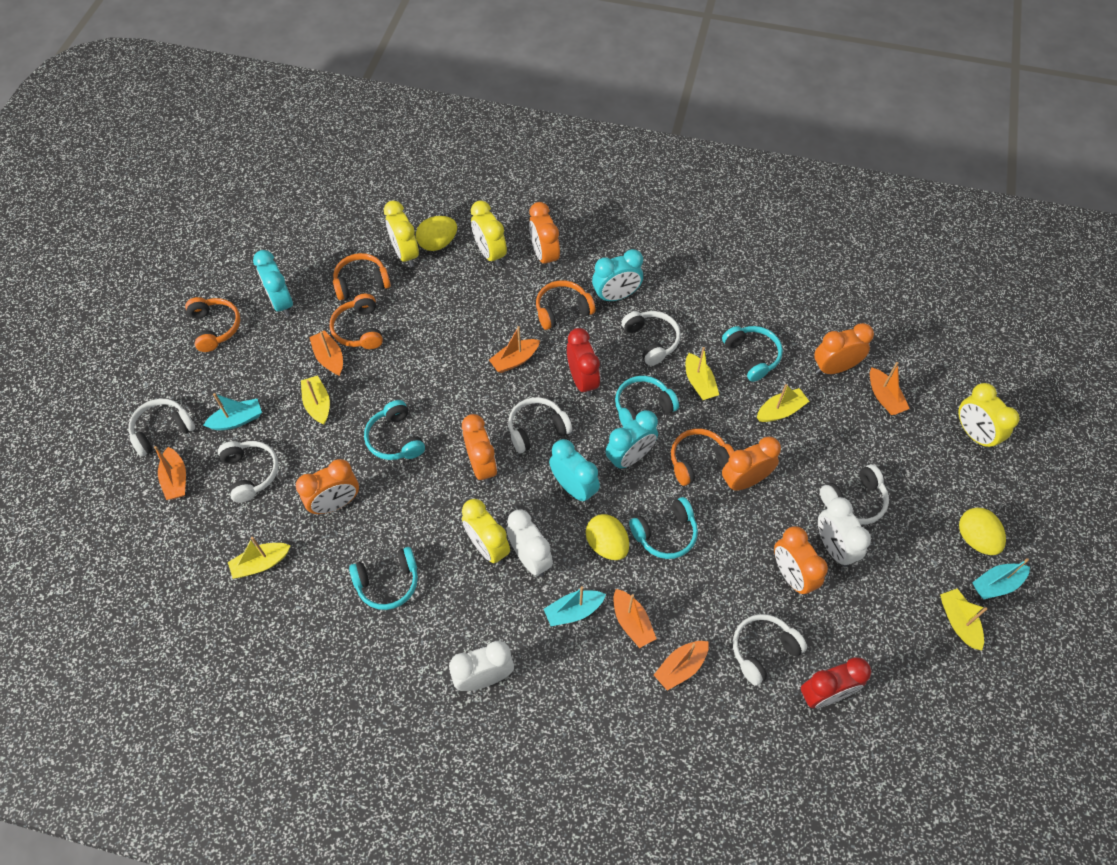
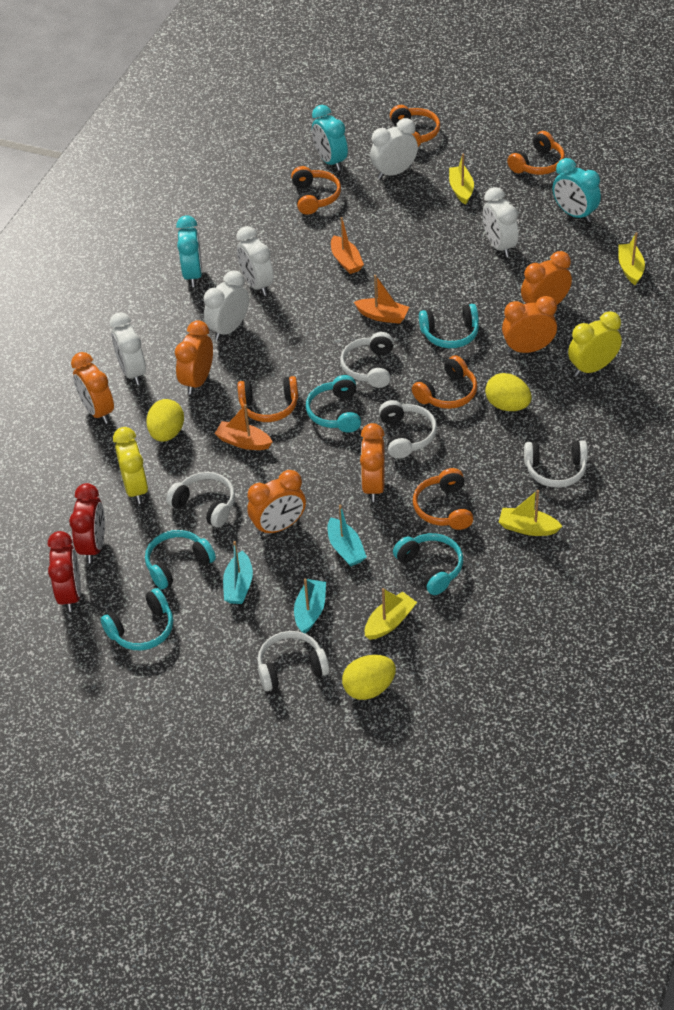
orange boat: 6 -> 3
orange headphones: 5 -> 6
turquoise clock: 4 -> 3
white clock: 3 -> 5
white headphones: 6 -> 5
yellow boat: 5 -> 4
yellow clock: 4 -> 2

